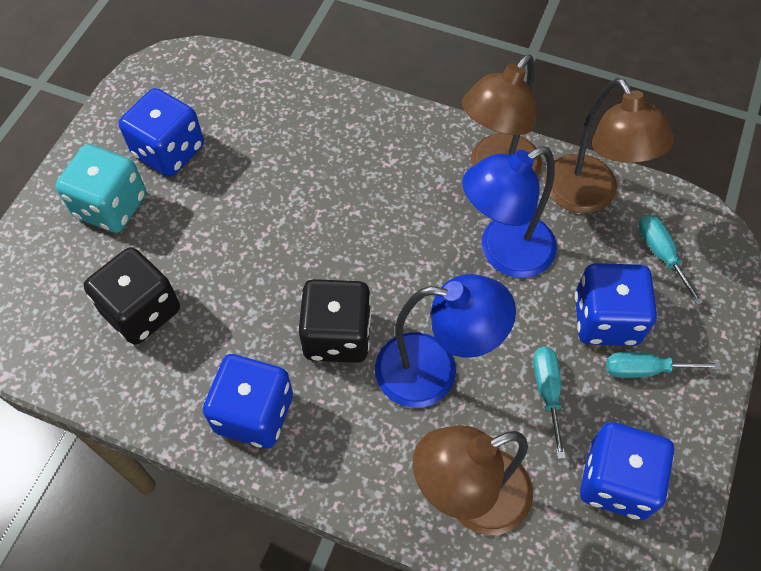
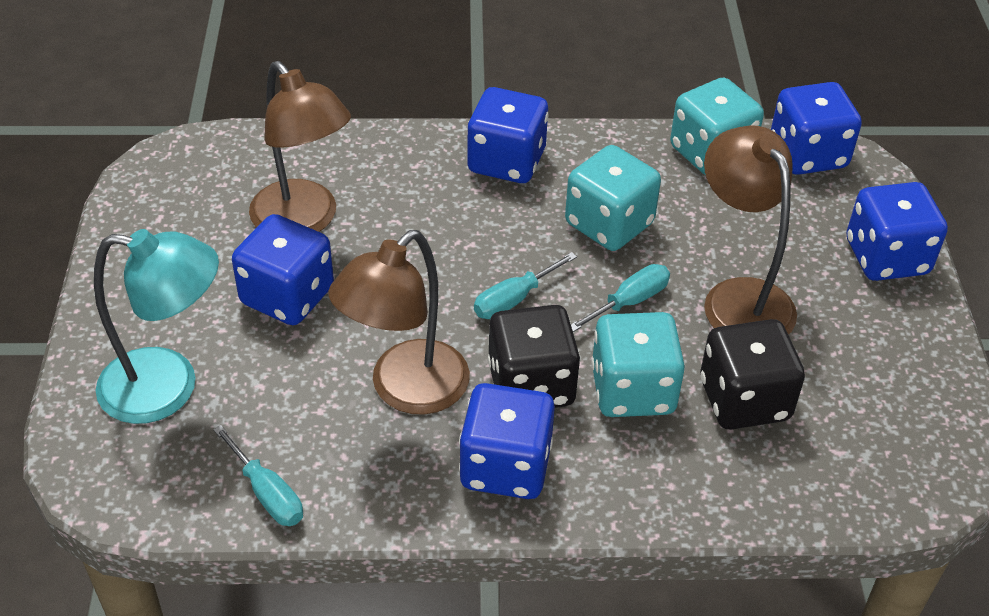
blue dice: 4 -> 5
blue lamp: 2 -> 0
turquoise dice: 1 -> 3
turquoise lamp: 0 -> 1

